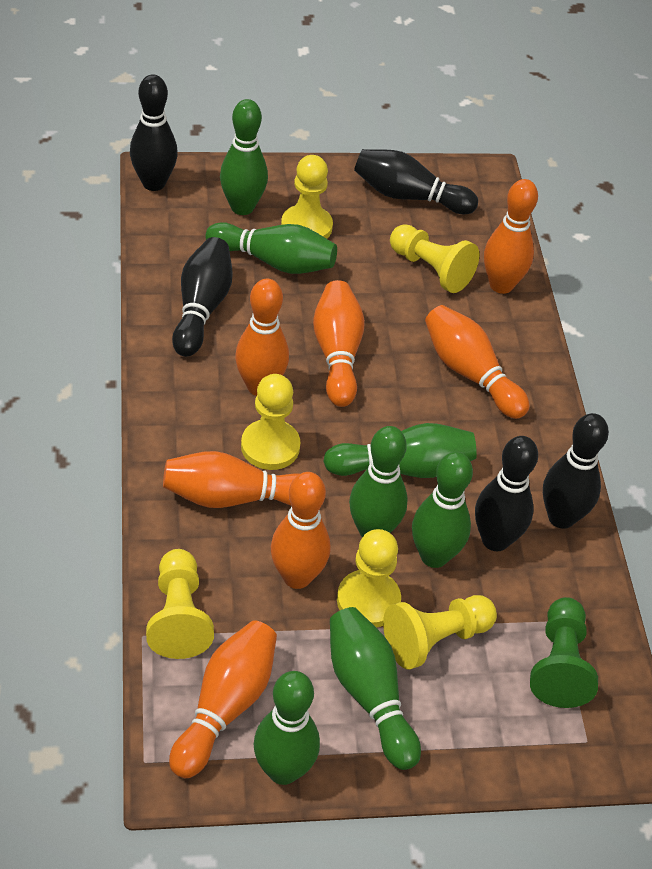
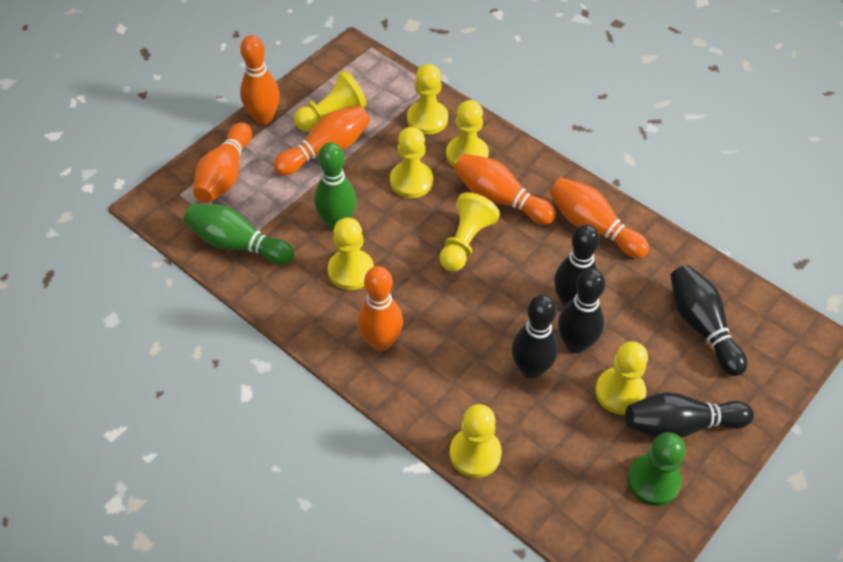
green bowling pin: 7 -> 2
orange bowling pin: 7 -> 6
yellow pawn: 6 -> 8

